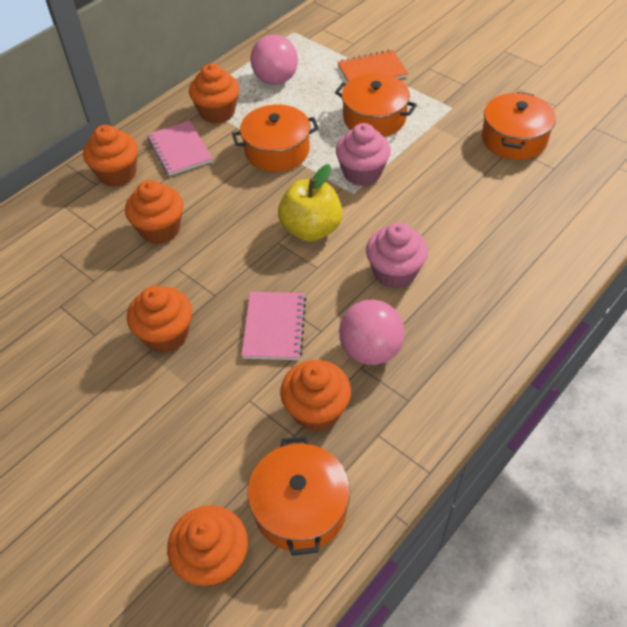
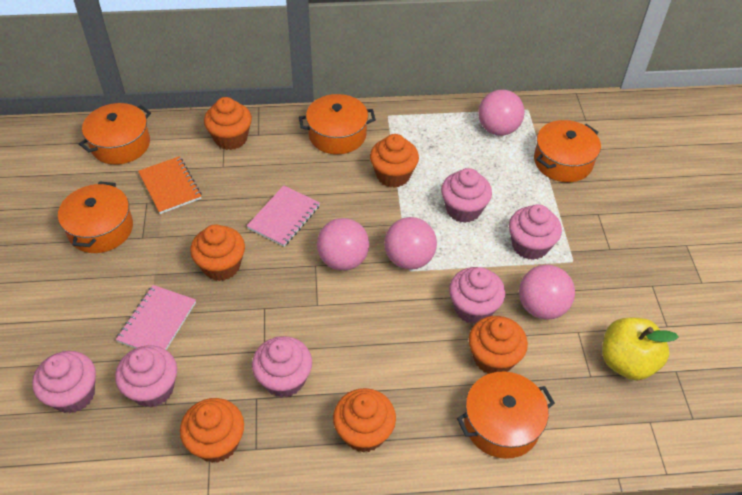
orange pot: 4 -> 5
pink ball: 2 -> 4
pink cupcake: 2 -> 6

